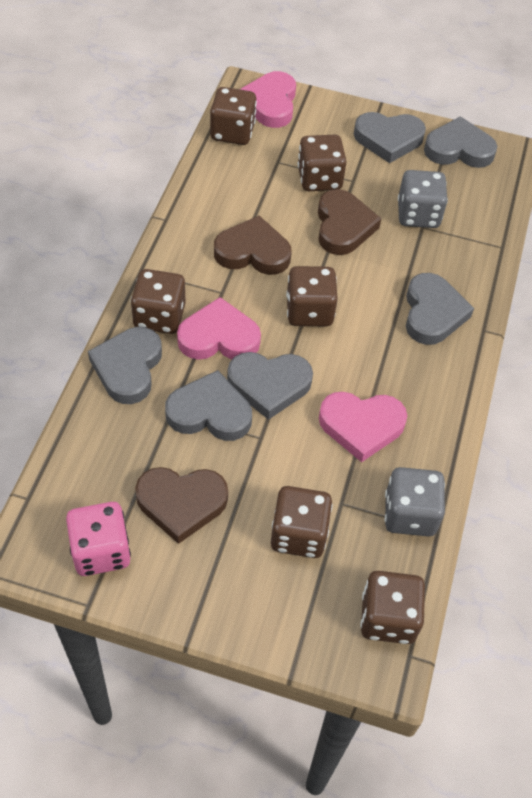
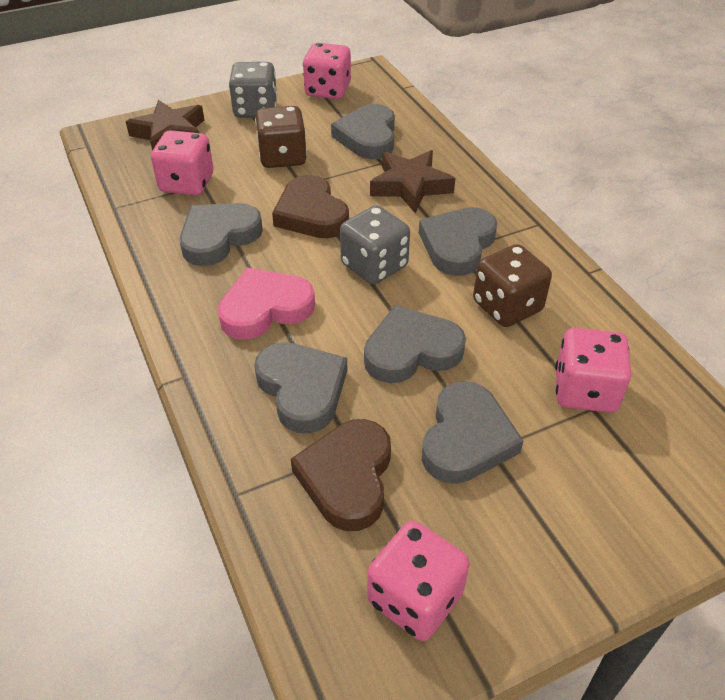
brown dice: 6 -> 2
brown heart: 3 -> 2
brown star: 0 -> 2
pink dice: 1 -> 4
pink heart: 3 -> 1

